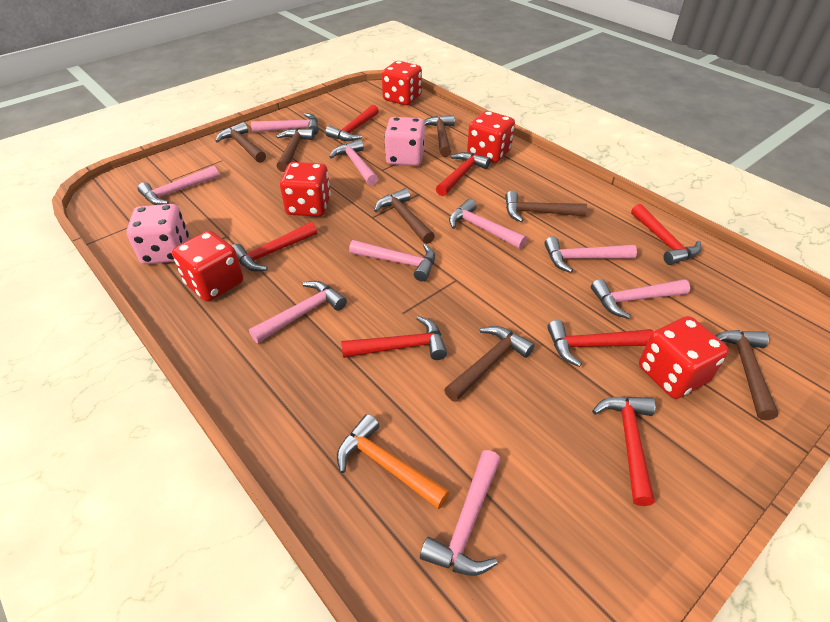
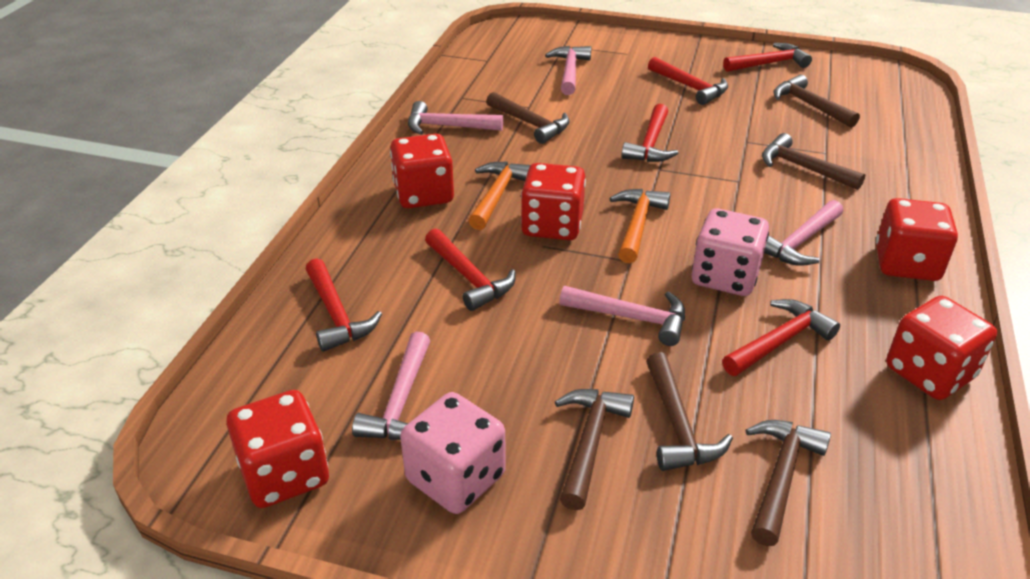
brown hammer: 7 -> 6
orange hammer: 1 -> 2
pink hammer: 9 -> 5
red hammer: 7 -> 6

